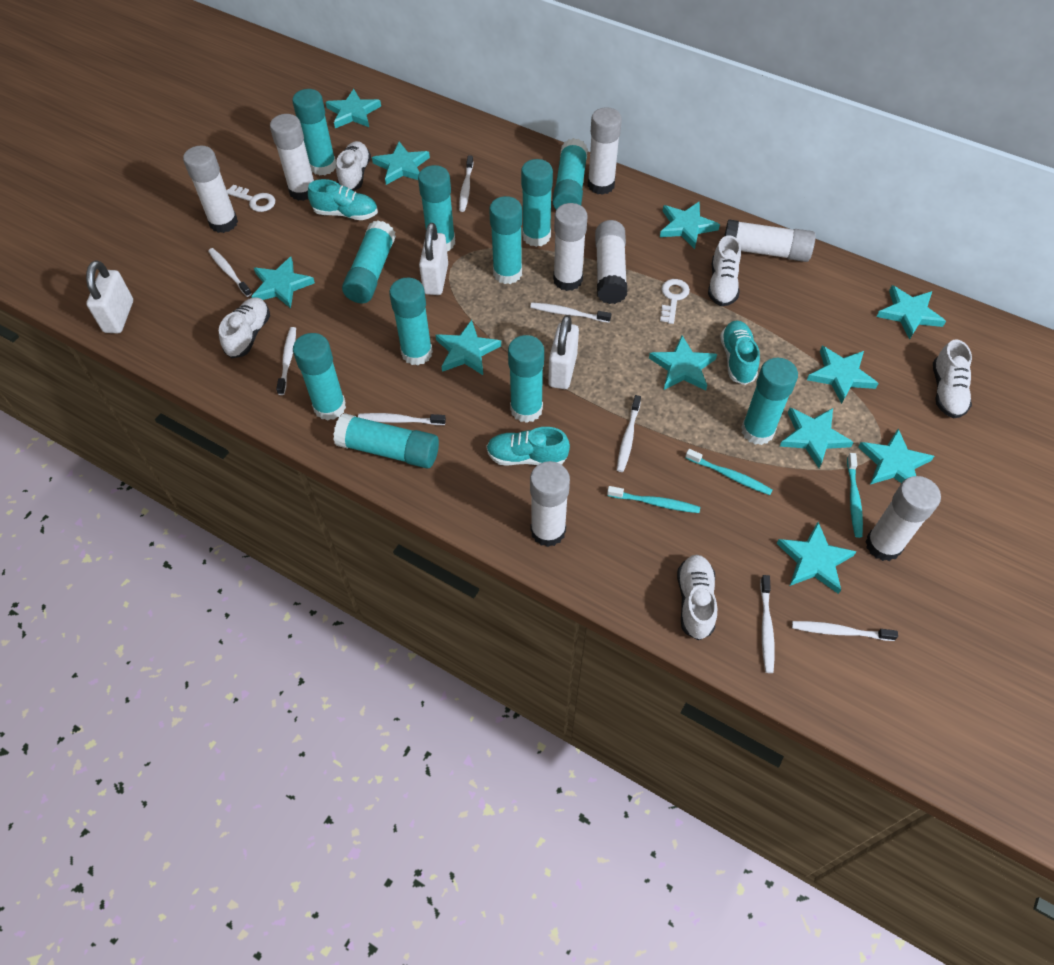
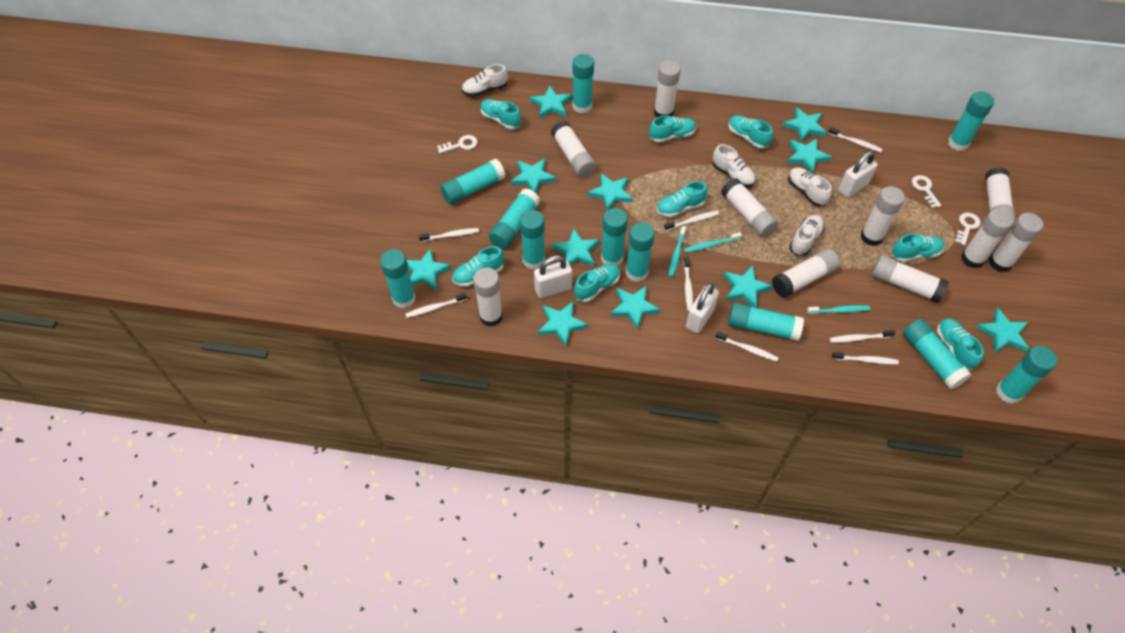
turquoise shoe: 3 -> 8
white glue stick: 8 -> 10
white key: 2 -> 3
white shoe: 5 -> 4

